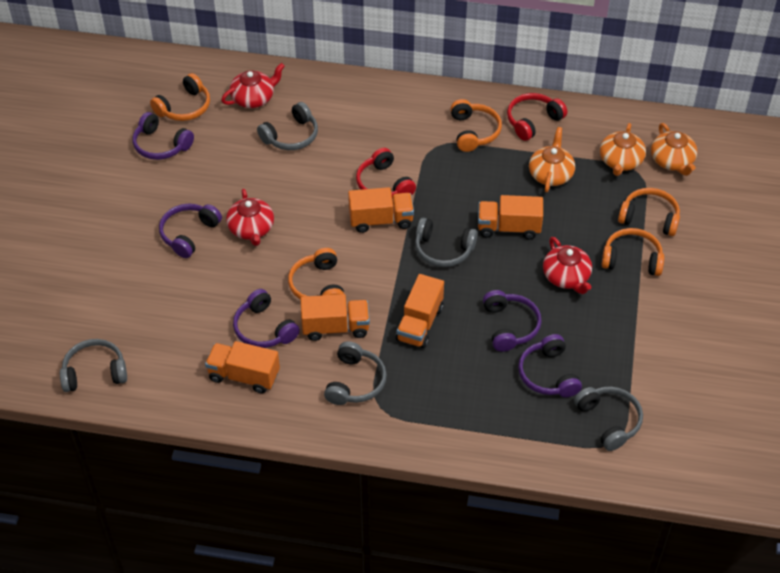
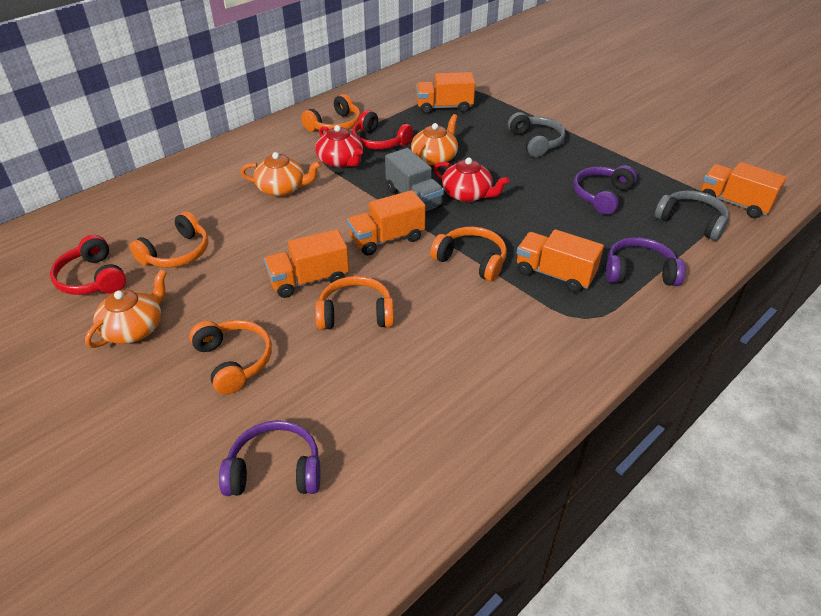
grey headphones: 5 -> 2
grey truck: 0 -> 1
purple headphones: 5 -> 3
red teapot: 3 -> 2

